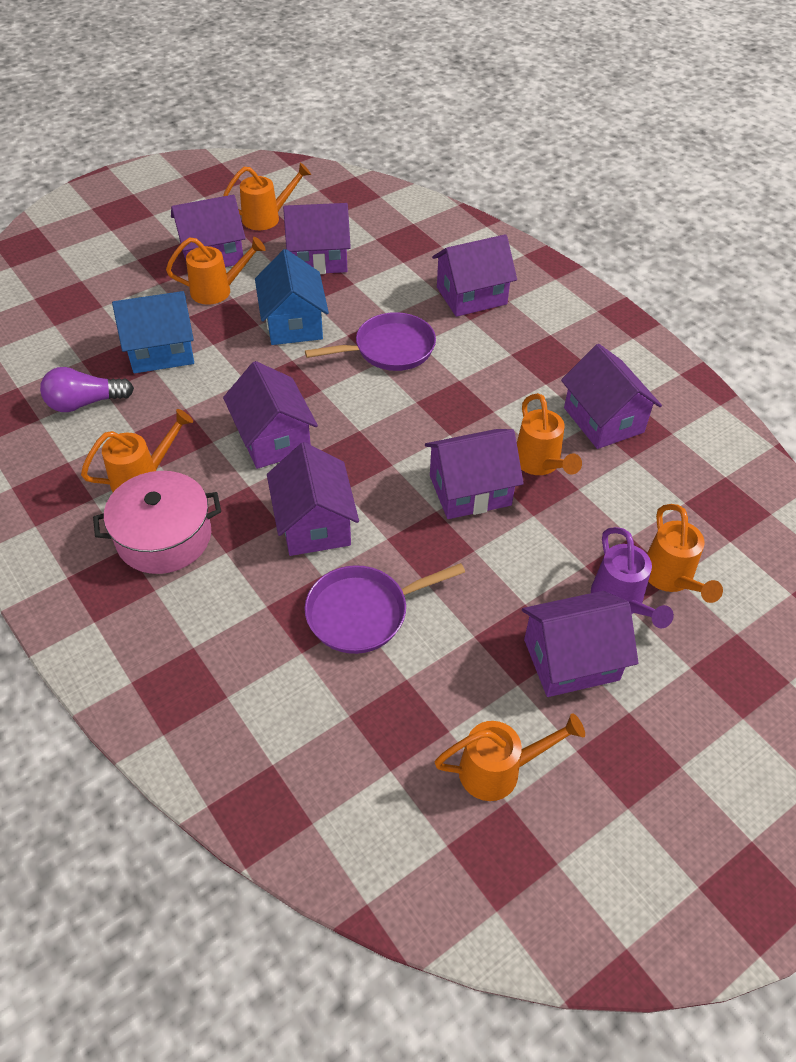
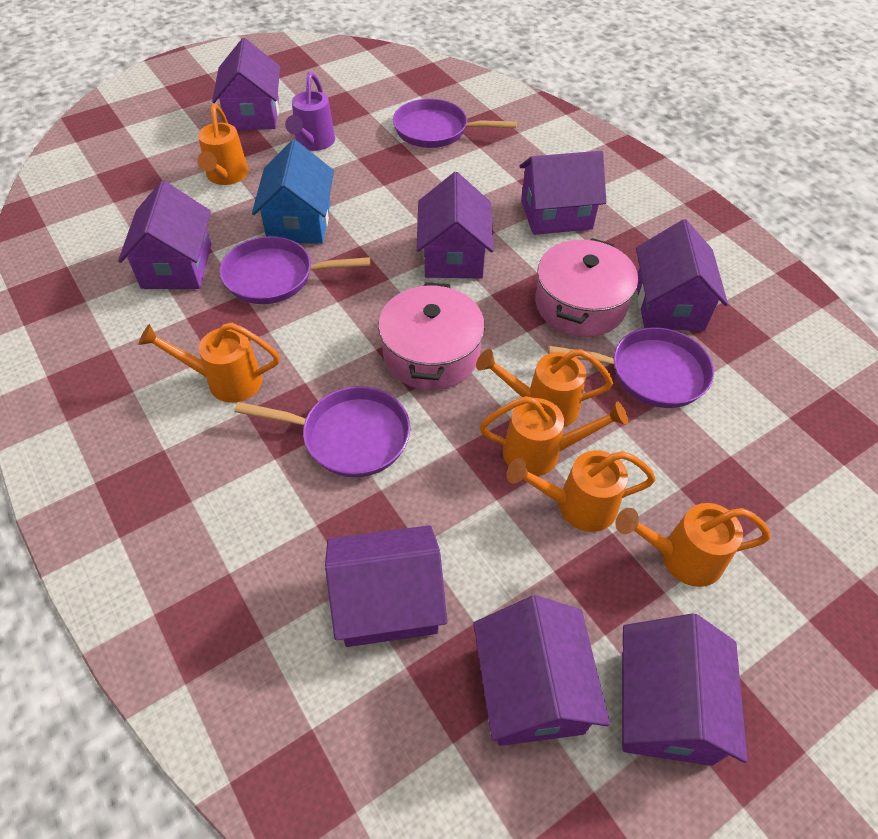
blue house: 2 -> 1
pink pot: 1 -> 2
purple light bulb: 1 -> 0
purple pan: 2 -> 4

